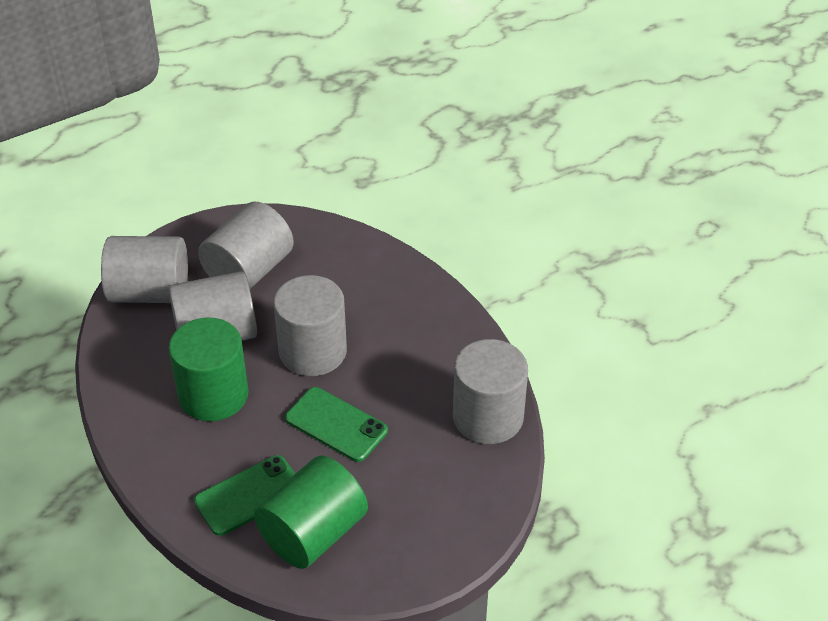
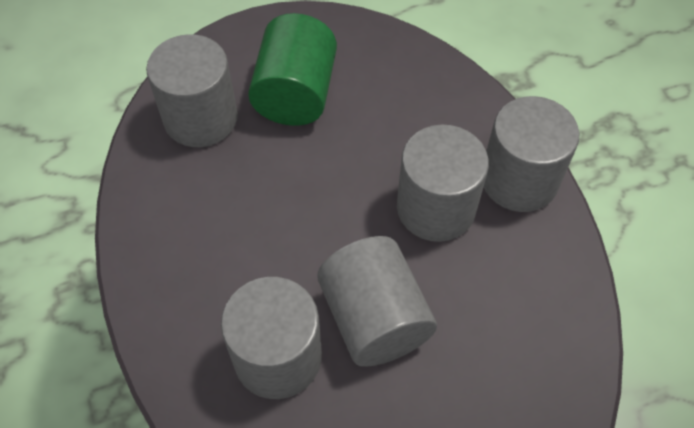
green cylinder: 2 -> 1
green phone: 2 -> 0

